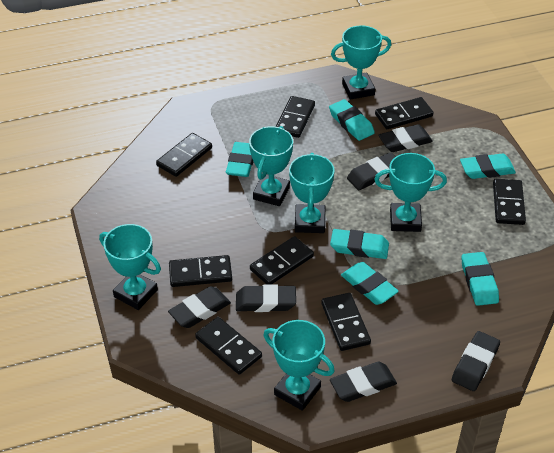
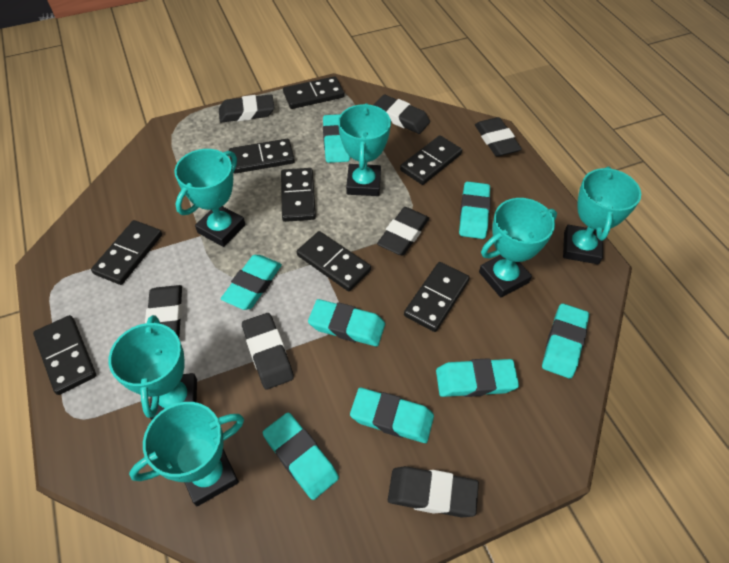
black eraser: 6 -> 7
turquoise eraser: 6 -> 8

